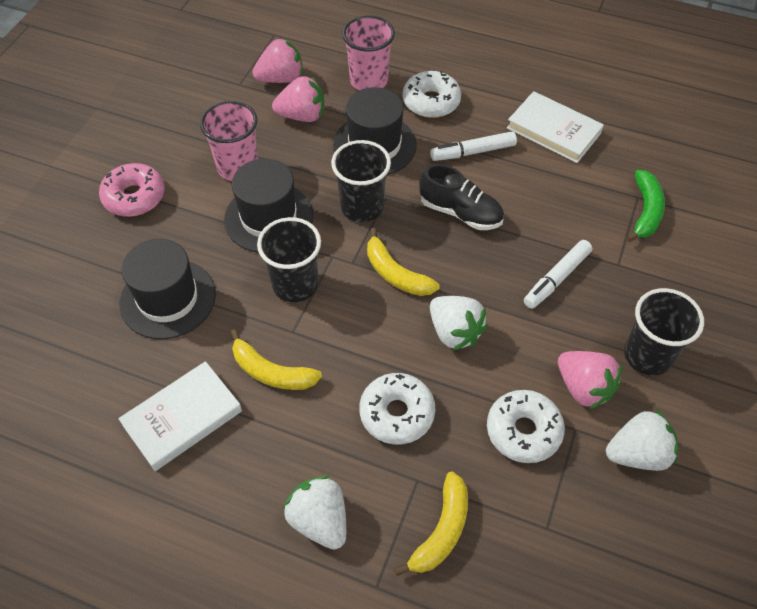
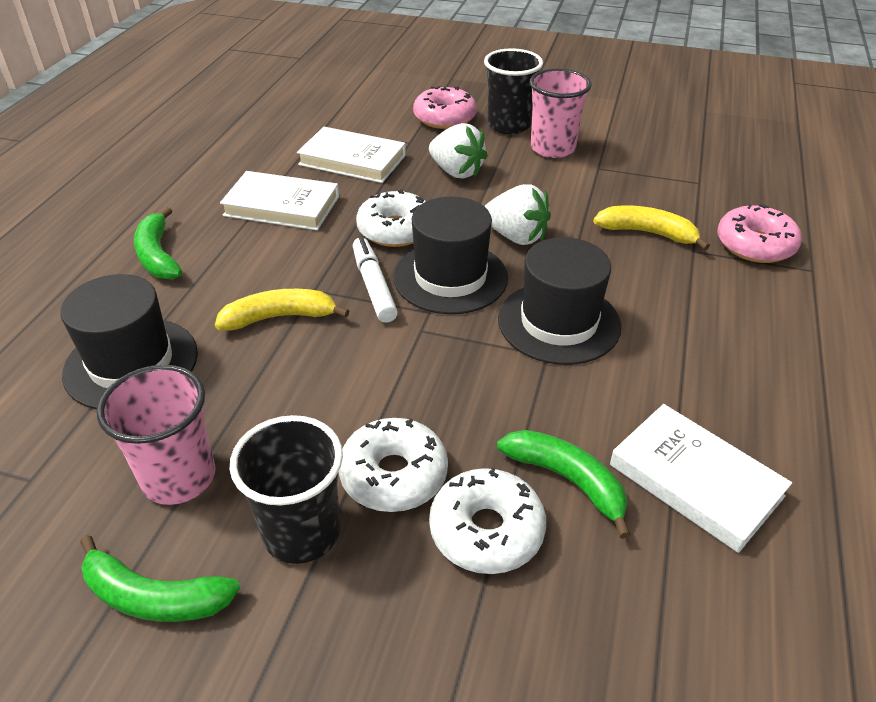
black cup: 3 -> 2
black shoe: 1 -> 0
green banana: 1 -> 3
pink donut: 1 -> 2
pink strawberry: 3 -> 0
white book: 2 -> 3
white marker: 2 -> 1
white strawberry: 3 -> 2
yellow banana: 3 -> 2

